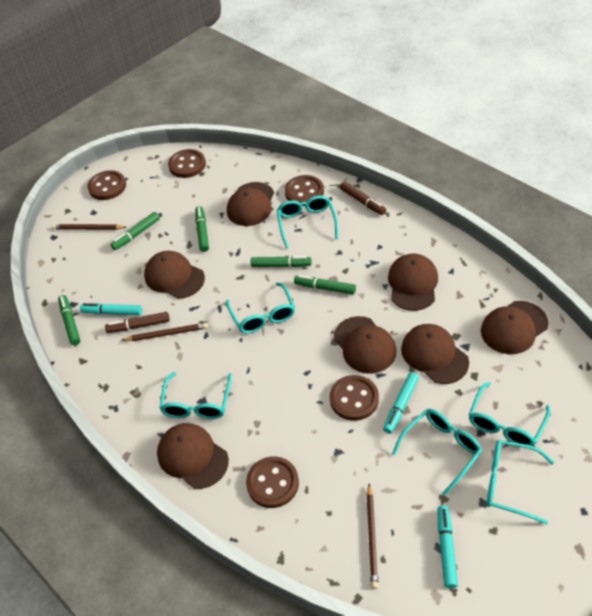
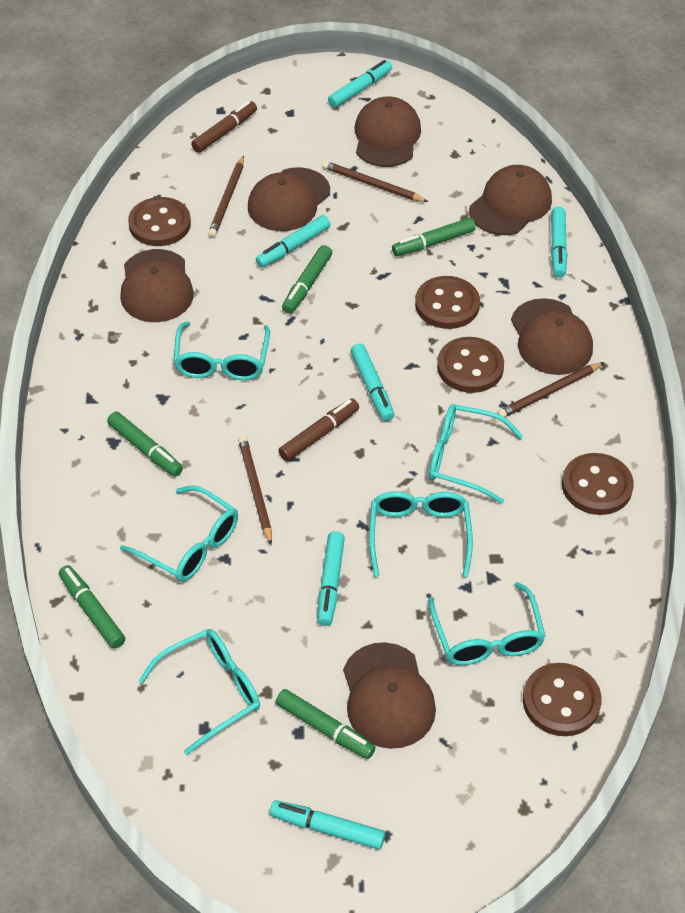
brown cap: 7 -> 6
brown pencil: 3 -> 4
turquoise marker: 3 -> 6

